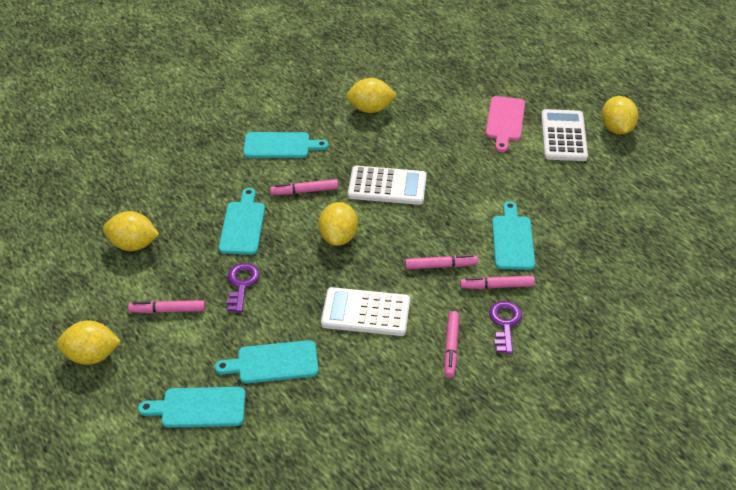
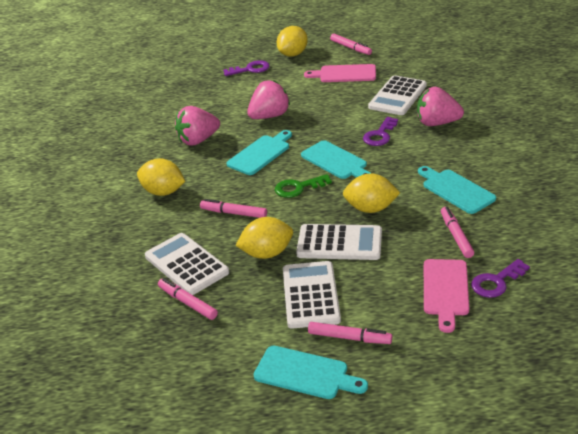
green key: 0 -> 1
pink cutting board: 1 -> 2
pink strawberry: 0 -> 3
purple key: 2 -> 3
turquoise cutting board: 5 -> 4
white calculator: 3 -> 4
yellow lemon: 5 -> 4

